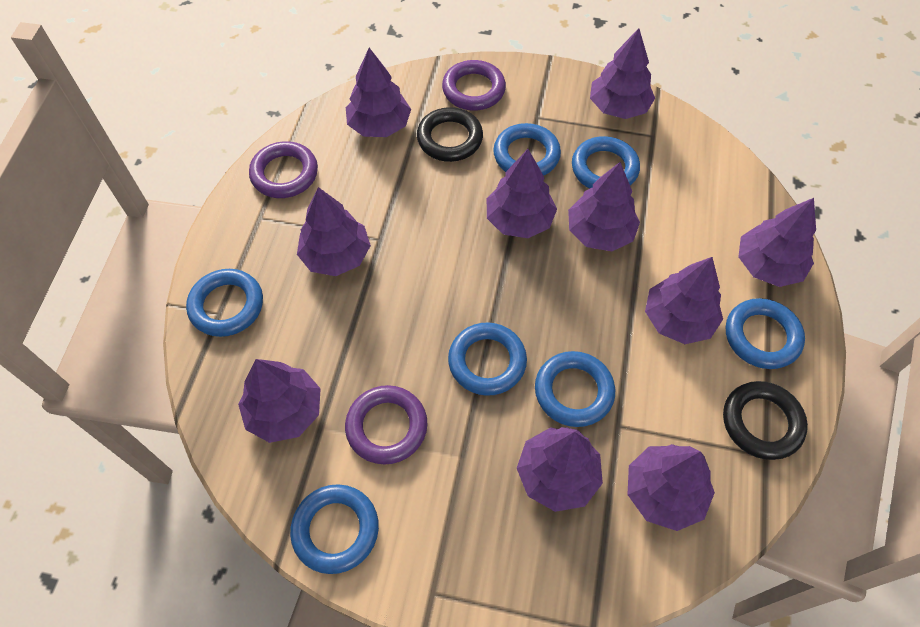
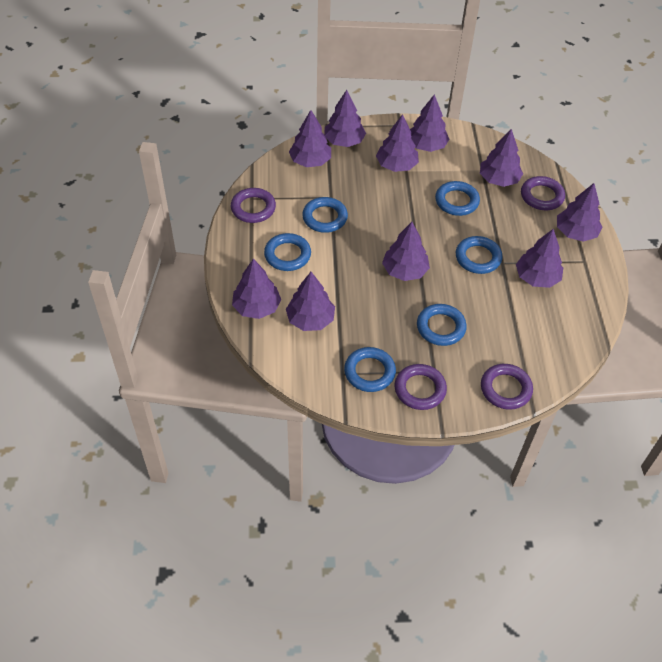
black ring: 2 -> 0
blue ring: 7 -> 6
purple ring: 3 -> 4

